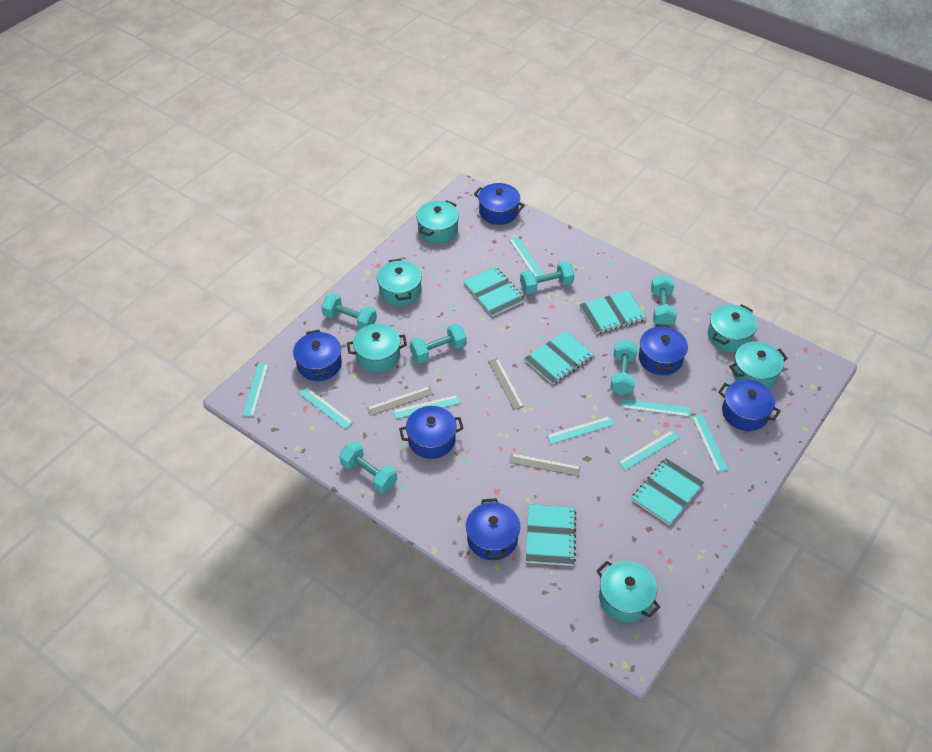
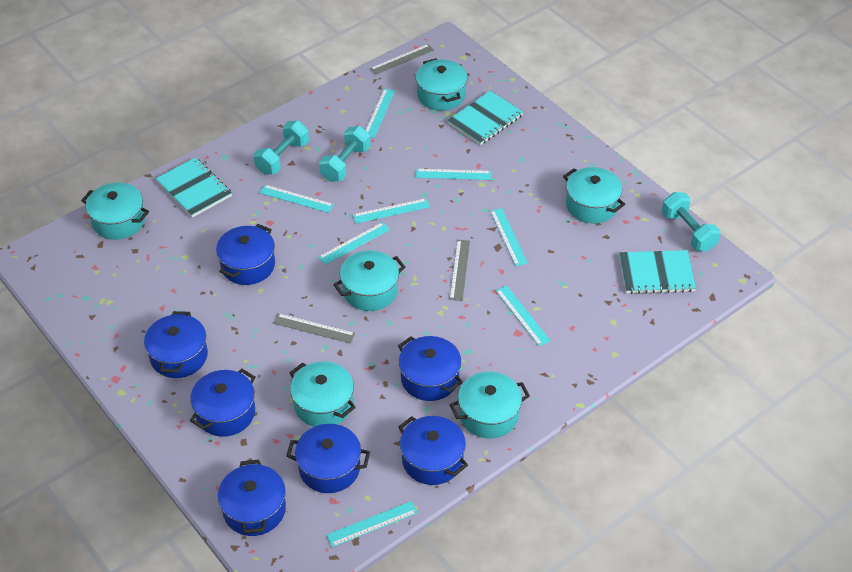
blue pot: 6 -> 7
turquoise dumbbell: 6 -> 3
turquoise notebook: 5 -> 3

